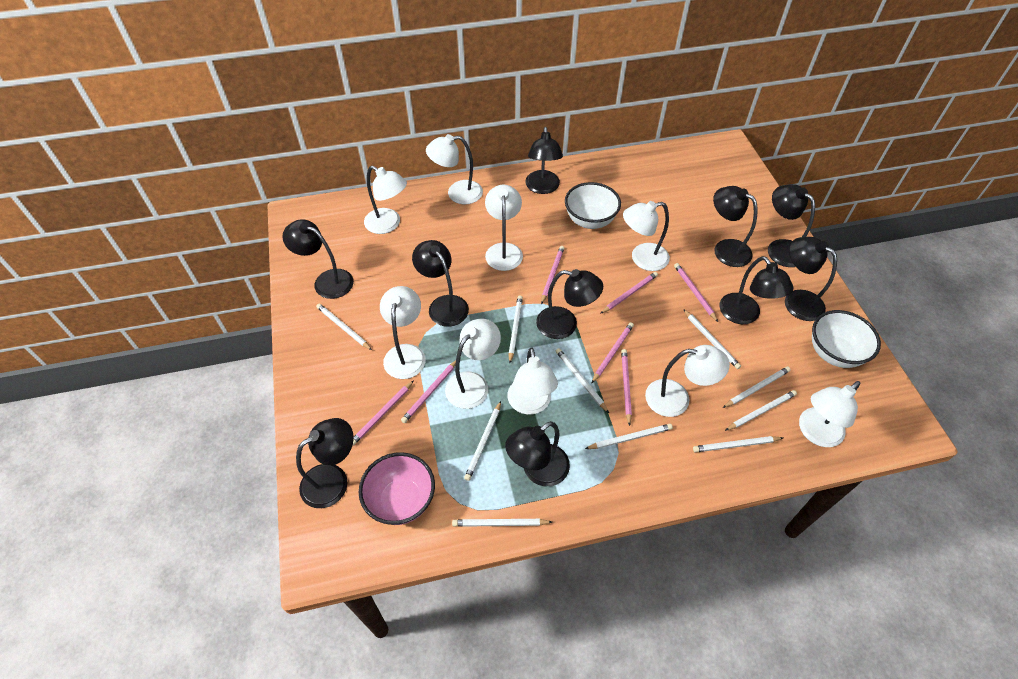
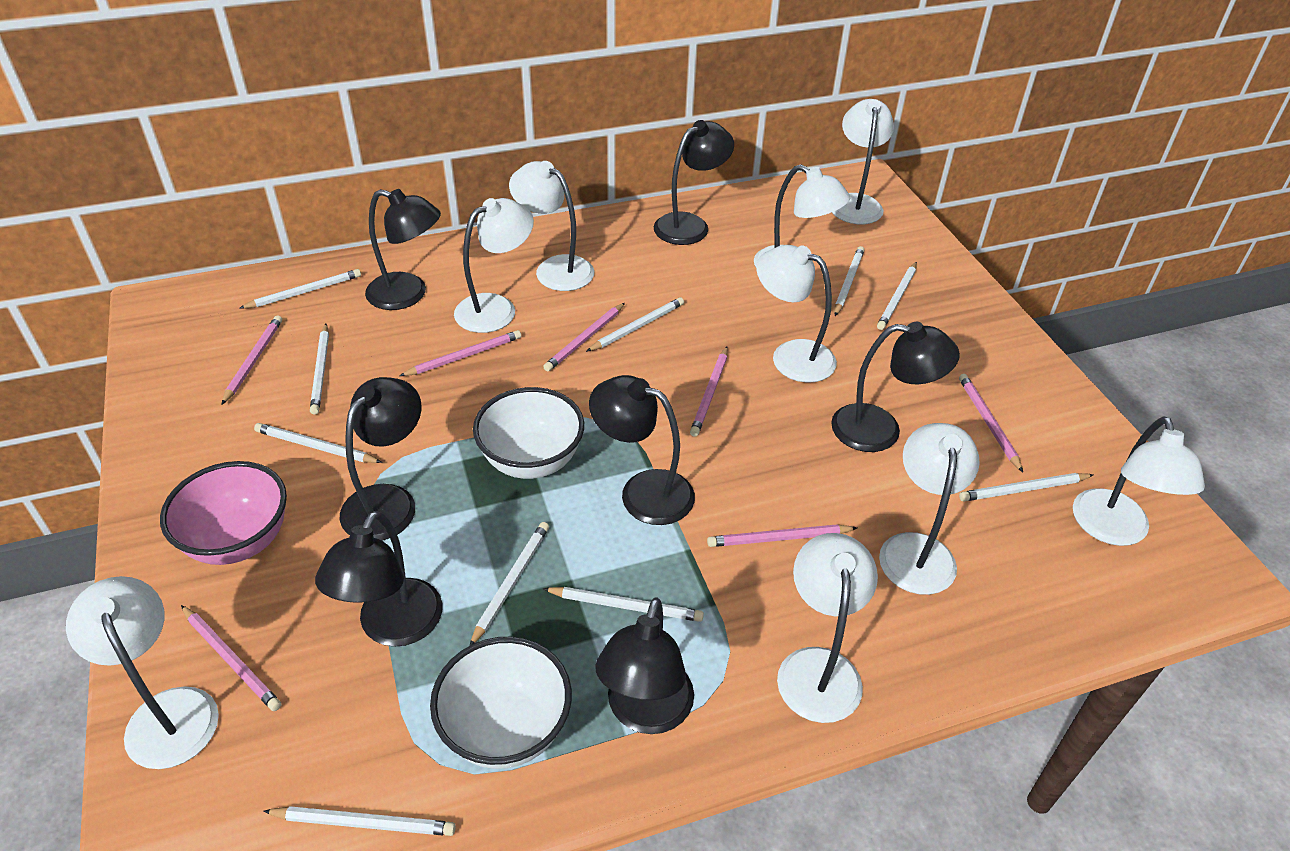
black lamp: 10 -> 7

